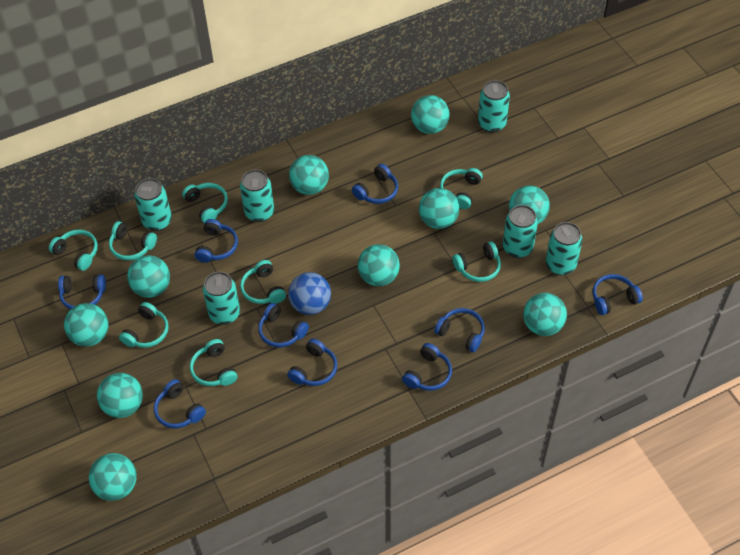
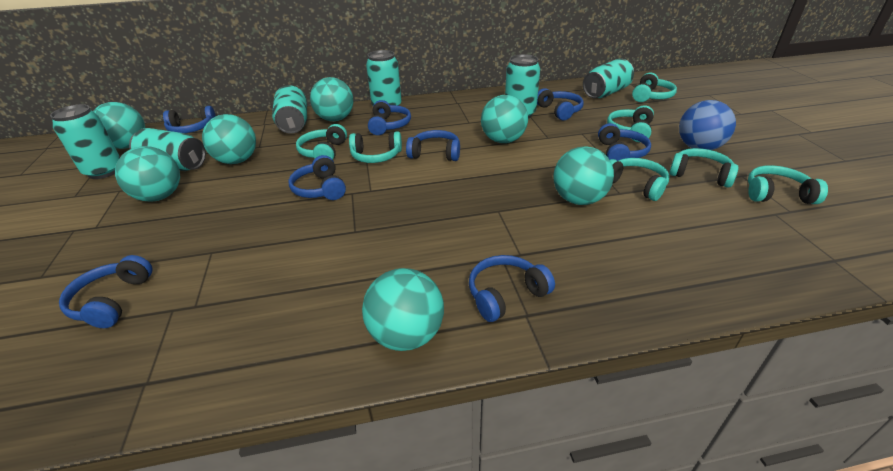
blue headphones: 9 -> 8
turquoise ball: 10 -> 7
turquoise headphones: 8 -> 7

